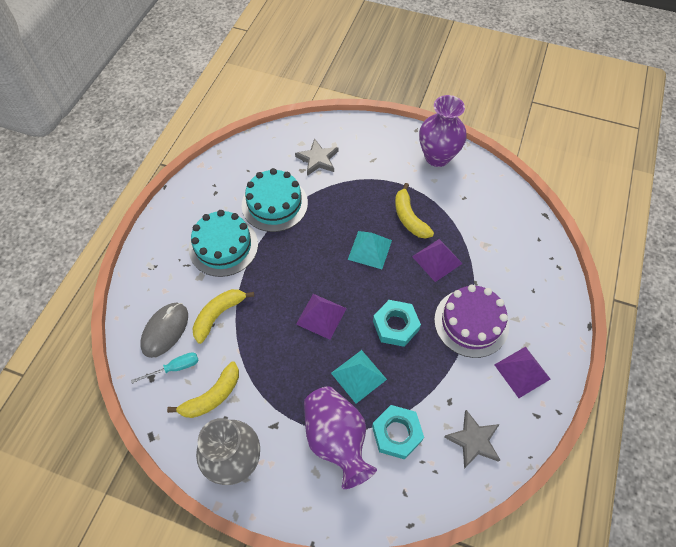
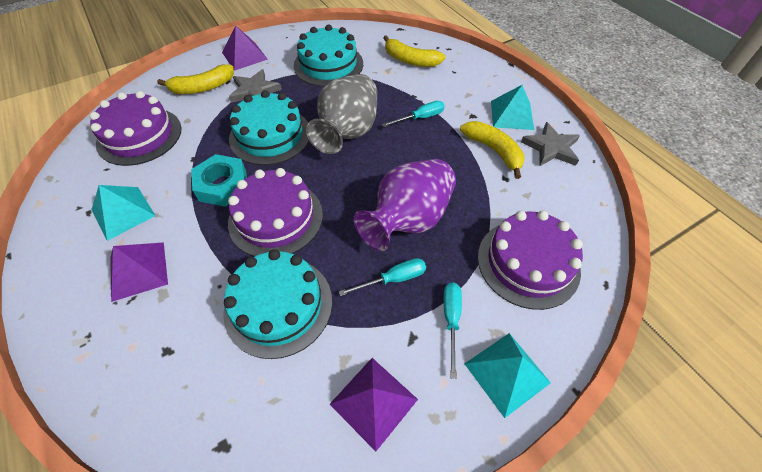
grey mouse: 1 -> 0
purple cake: 1 -> 3
purple vase: 2 -> 1
turquoise cake: 2 -> 3
turquoise nut: 2 -> 1
turquoise pyramid: 2 -> 3
turquoise screwdriver: 1 -> 3

